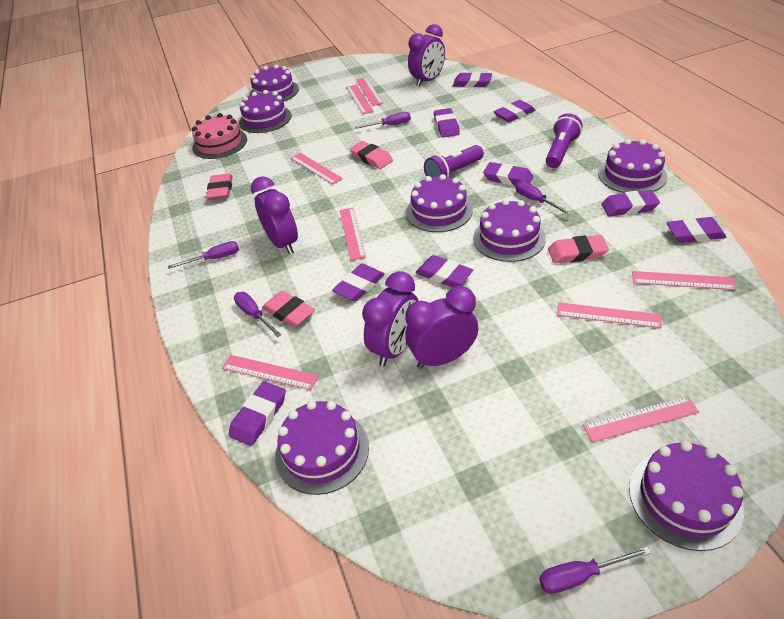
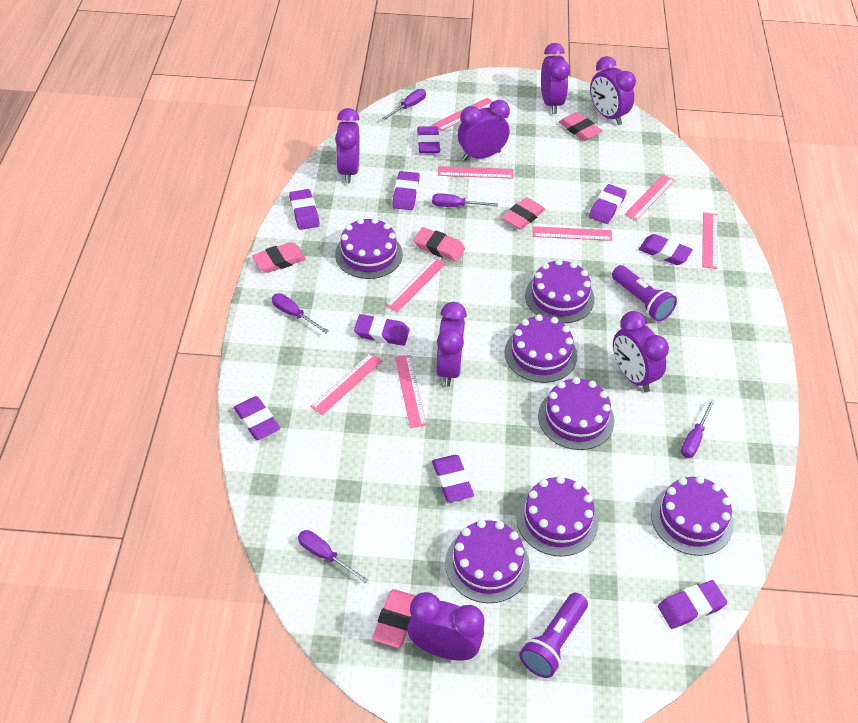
pink cake: 1 -> 0
pink eraser: 4 -> 5
purple clock: 4 -> 7

